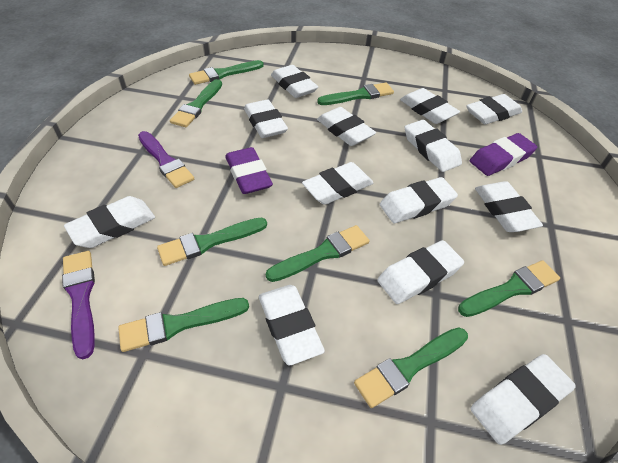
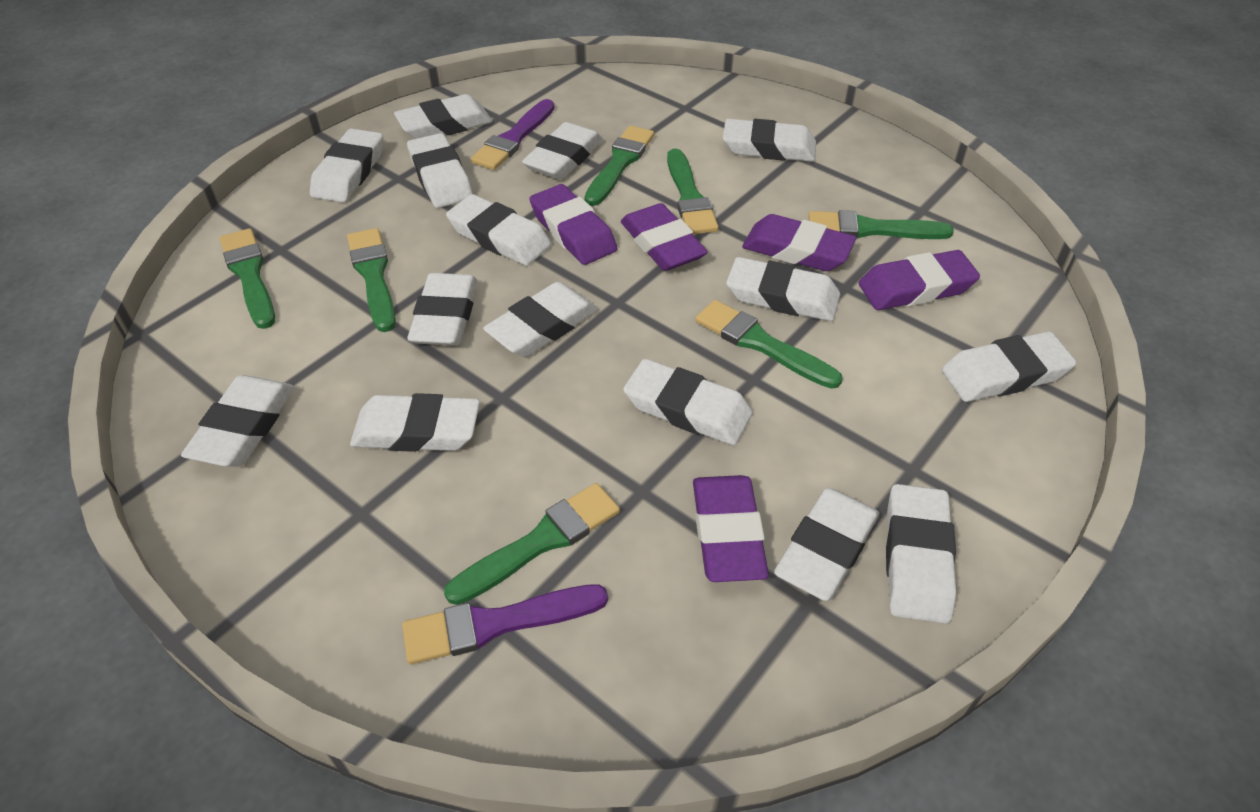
green brush: 8 -> 7
purple eraser: 2 -> 5
white eraser: 13 -> 15

